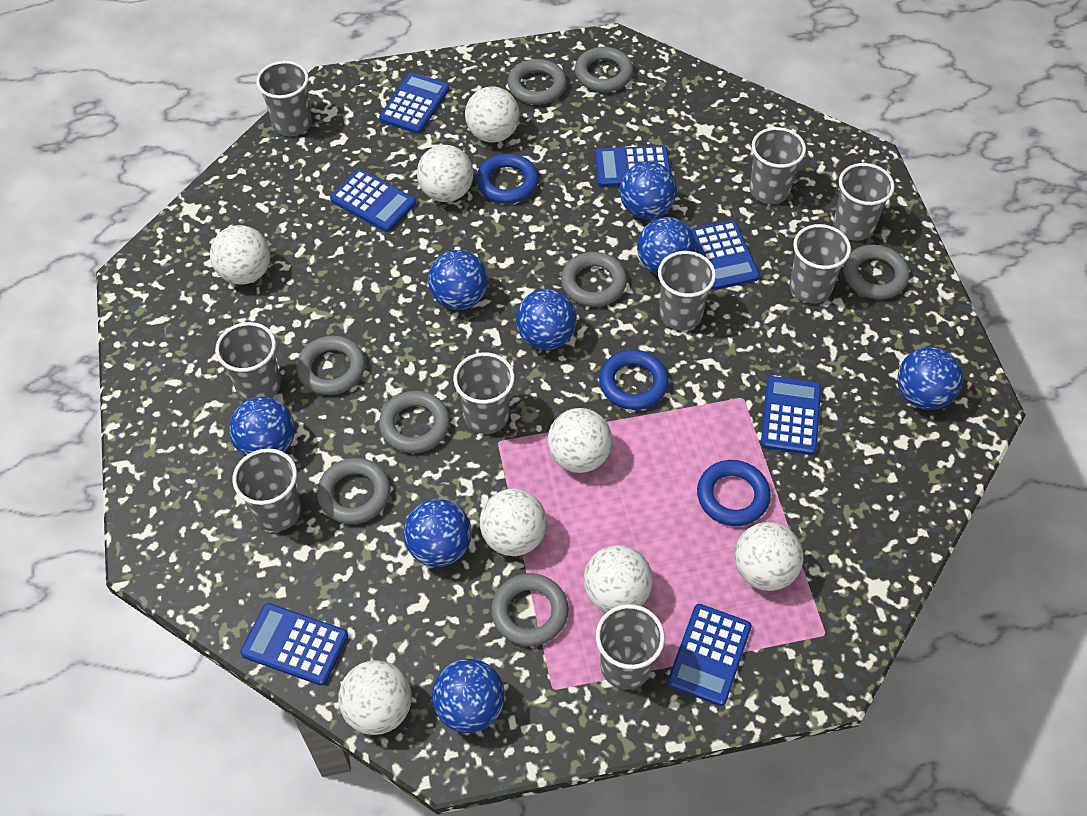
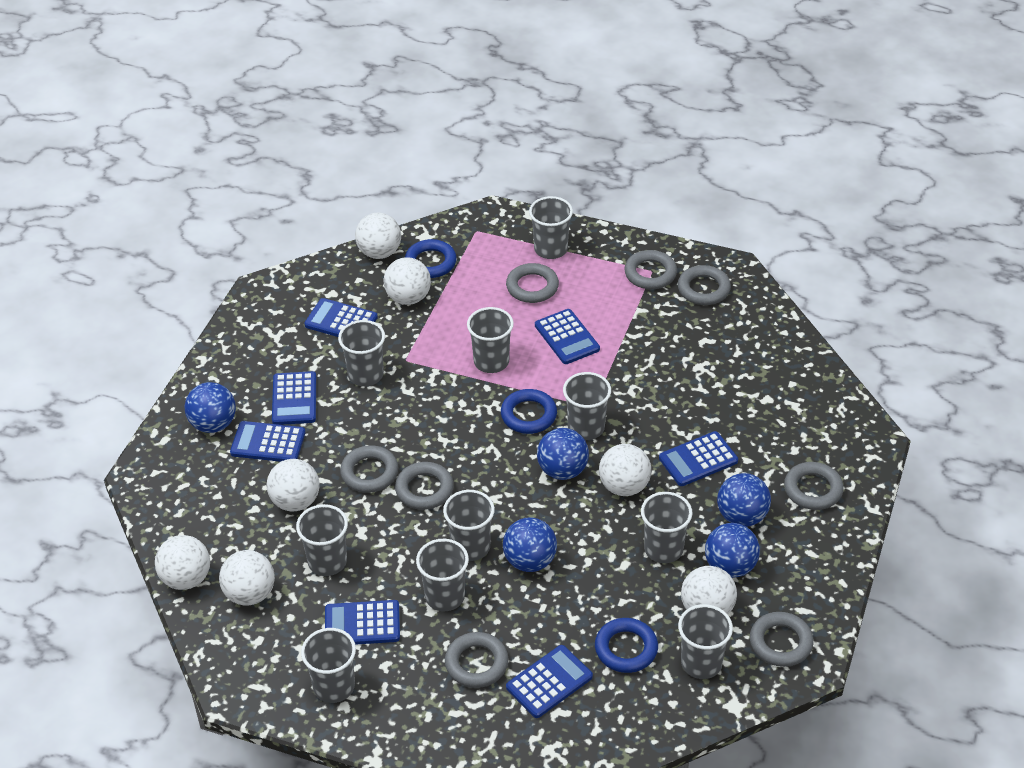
blue ball: 8 -> 5
grey cup: 9 -> 10
white ball: 8 -> 7

